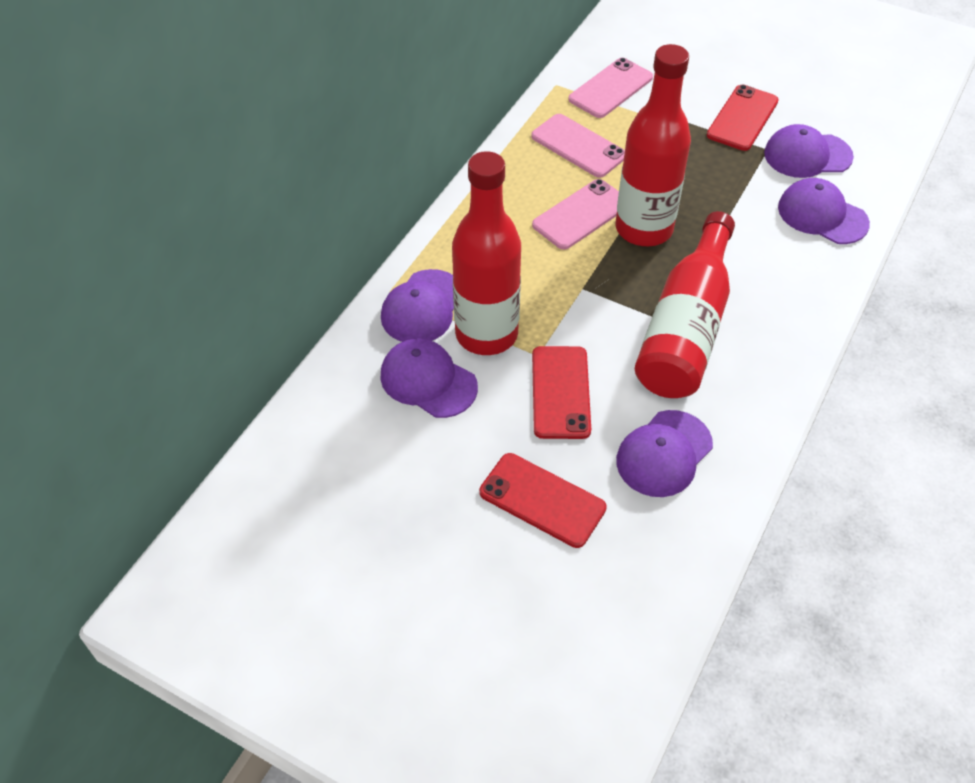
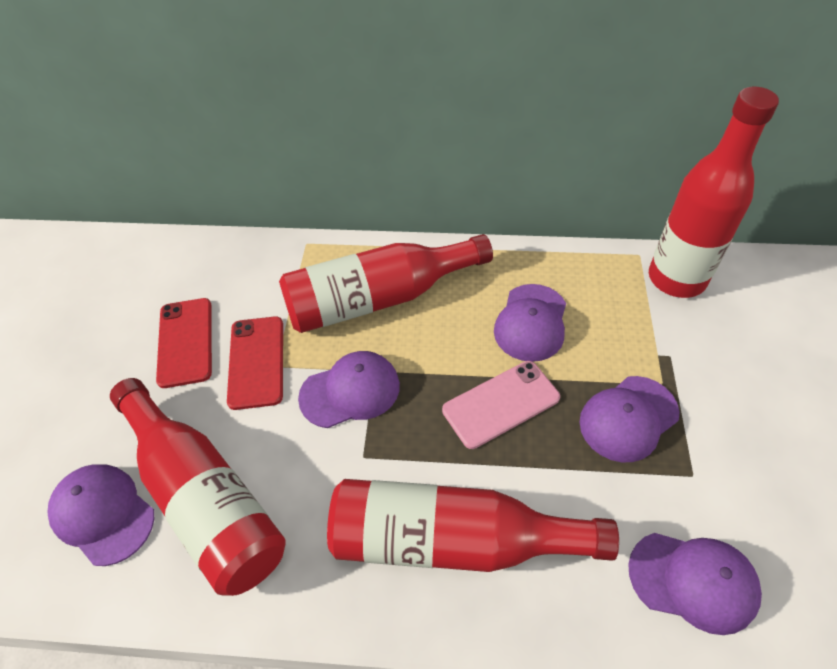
pink phone: 3 -> 1
red bottle: 3 -> 4
red phone: 3 -> 2

